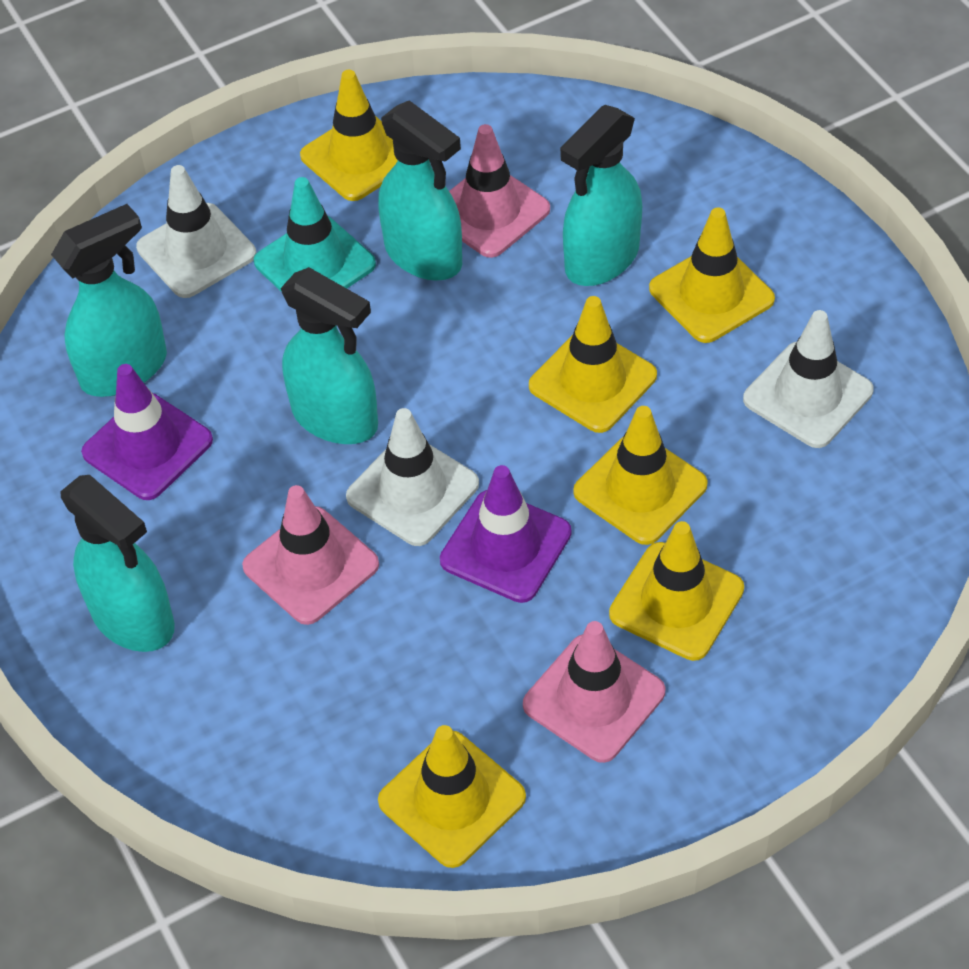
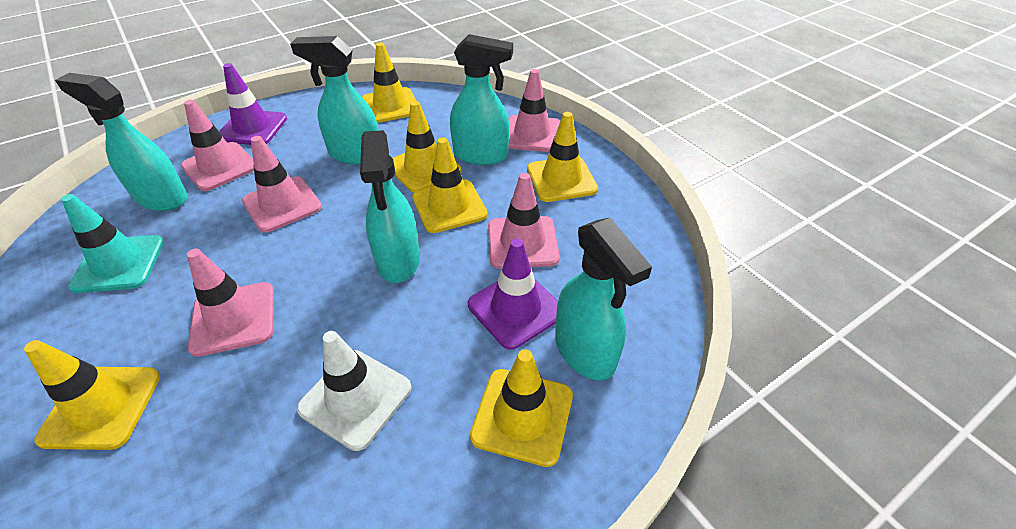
pink traffic cone: 3 -> 5
white traffic cone: 3 -> 1

